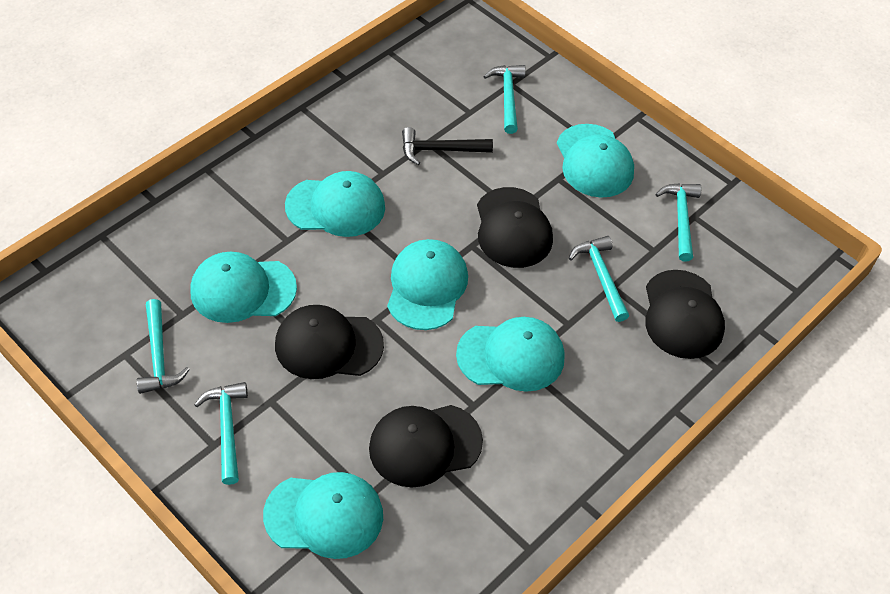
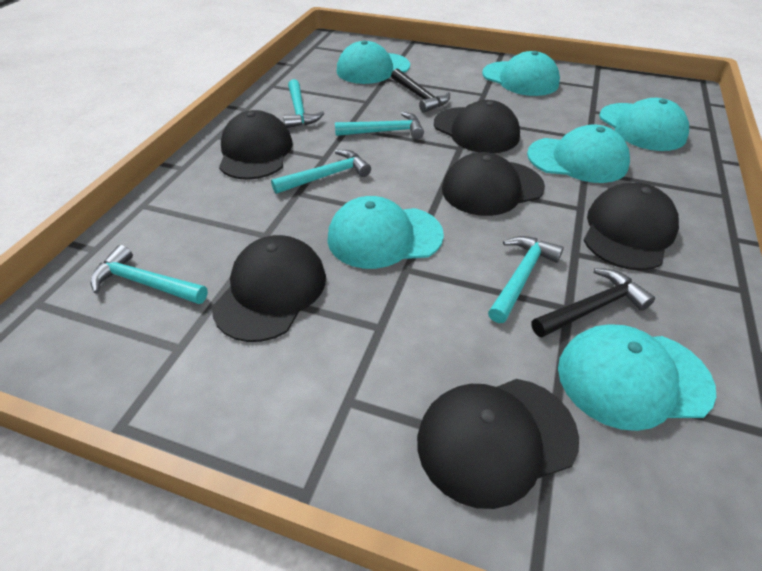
black cap: 4 -> 6
black hammer: 1 -> 2

